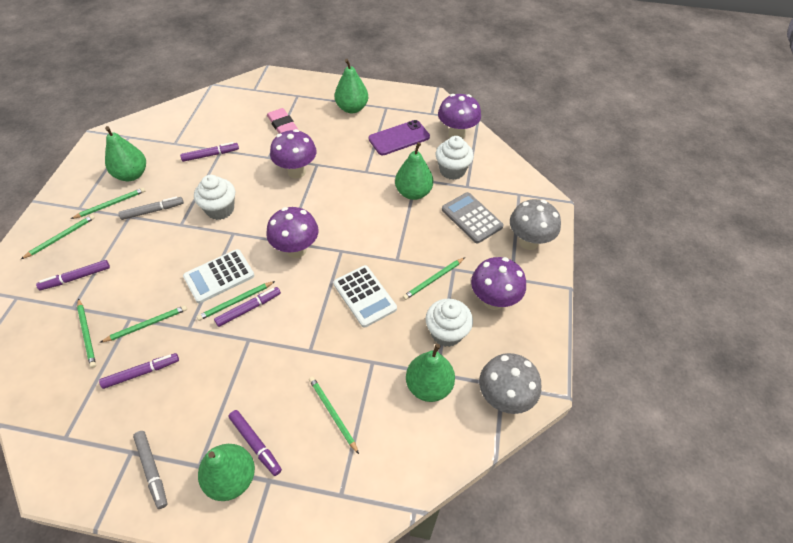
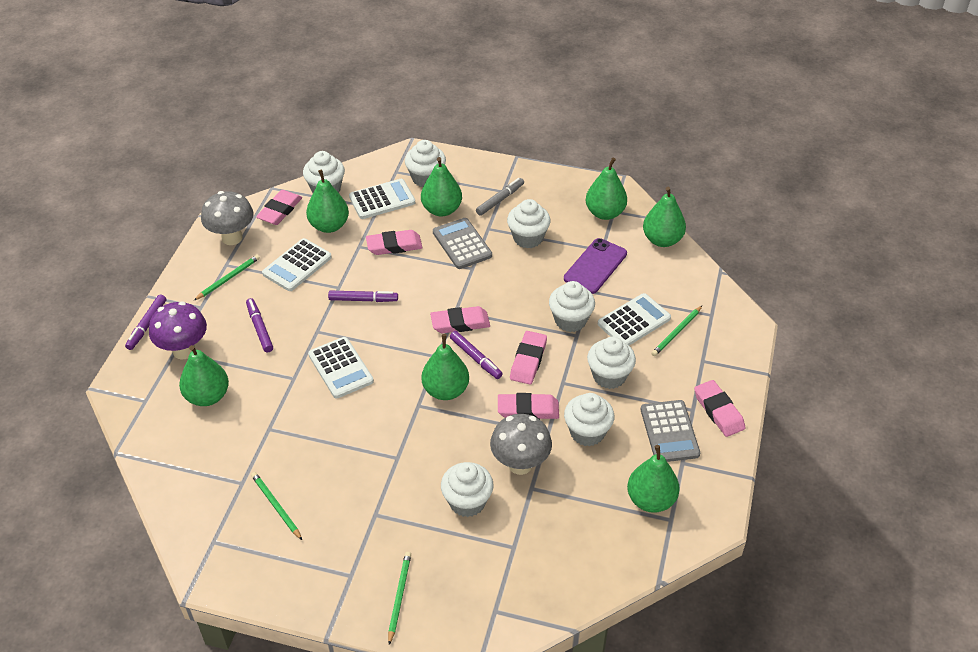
green pear: 5 -> 7
green pencil: 7 -> 4
grey calculator: 1 -> 2
grey marker: 2 -> 1
pink eraser: 1 -> 6
purple marker: 5 -> 4
purple mushroom: 4 -> 1
white calculator: 2 -> 4
white cupcake: 3 -> 7

